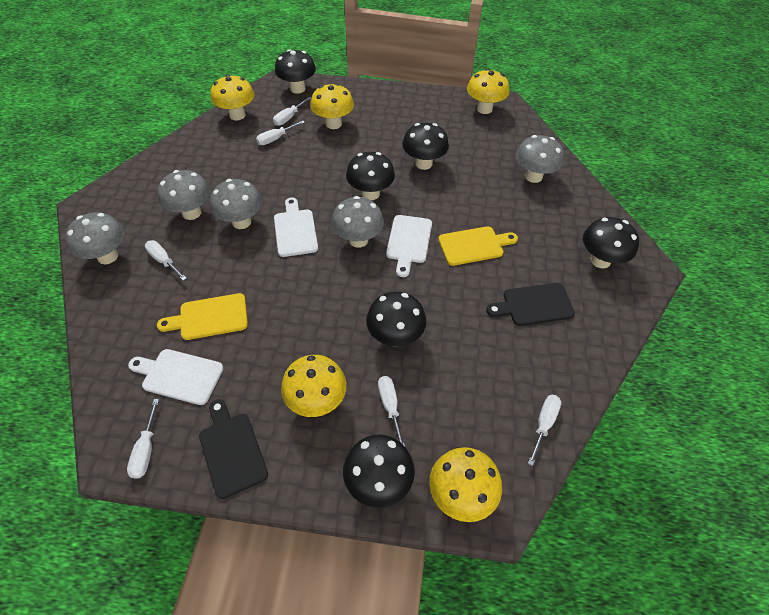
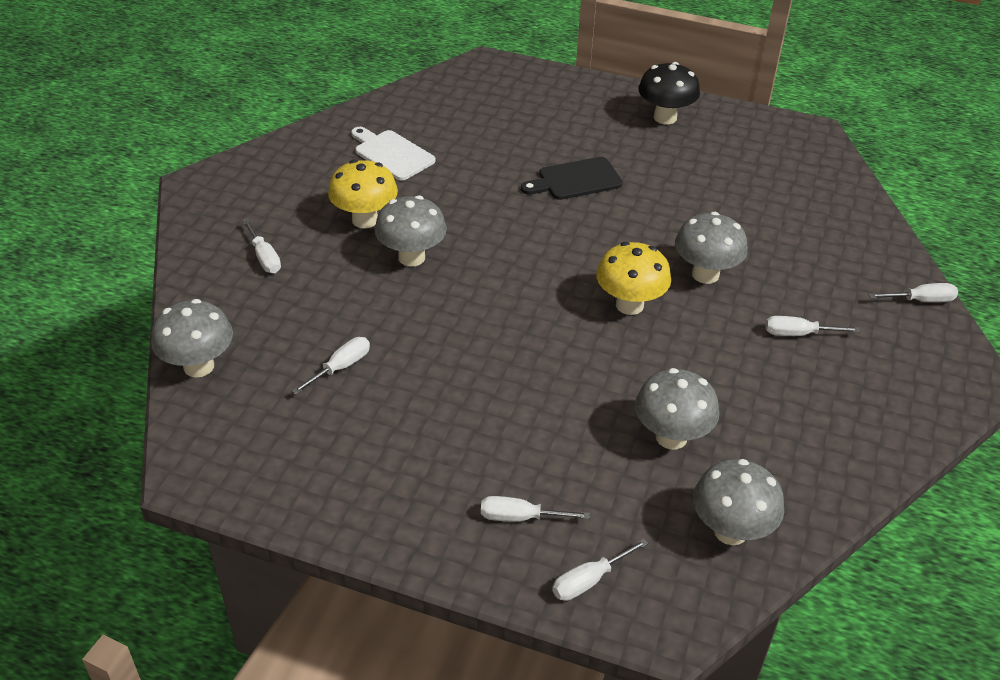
black cutting board: 2 -> 1
black mushroom: 6 -> 1
white cutting board: 3 -> 1
yellow cutting board: 2 -> 0
yellow mushroom: 5 -> 2

